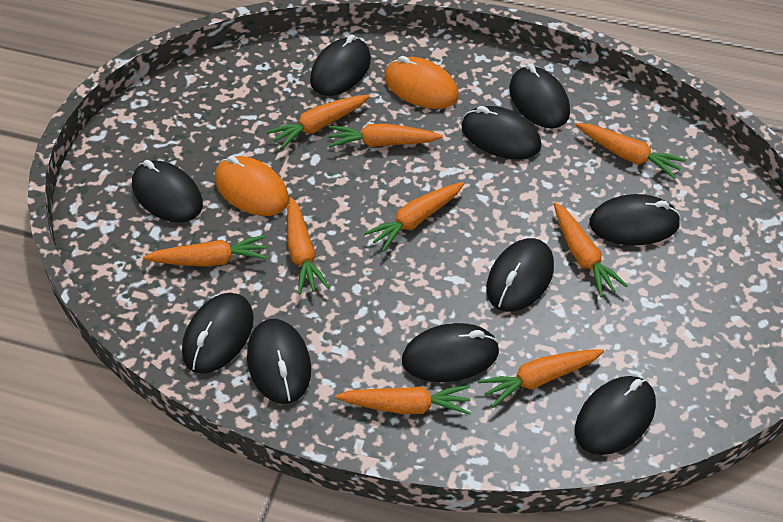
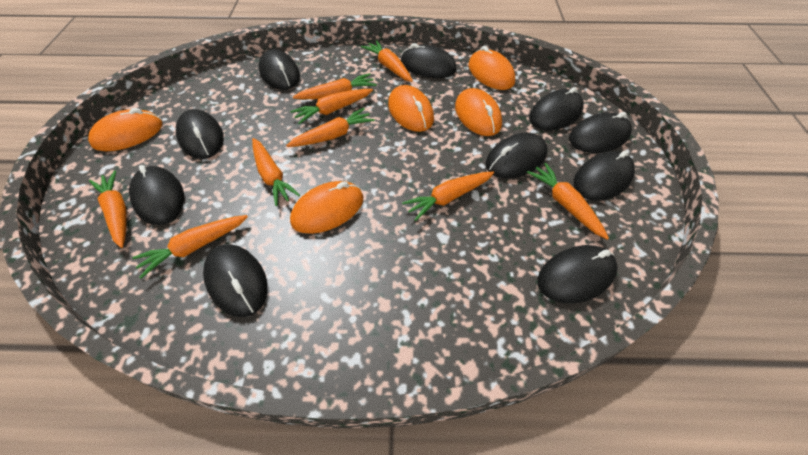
orange mouse: 2 -> 5

